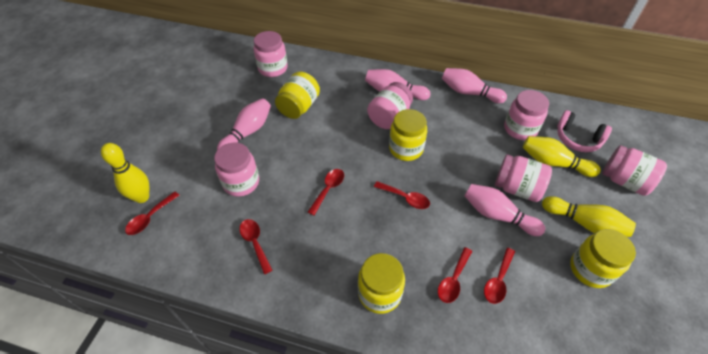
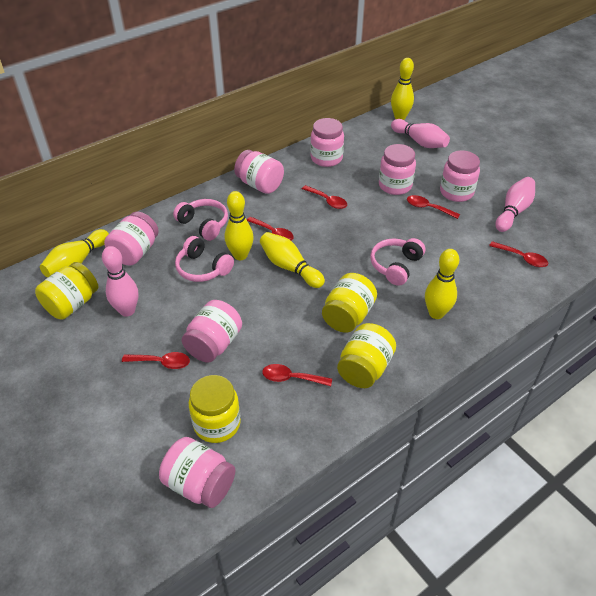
pink bowling pin: 4 -> 3
pink headphones: 1 -> 3
pink jar: 6 -> 7
yellow bowling pin: 3 -> 5

